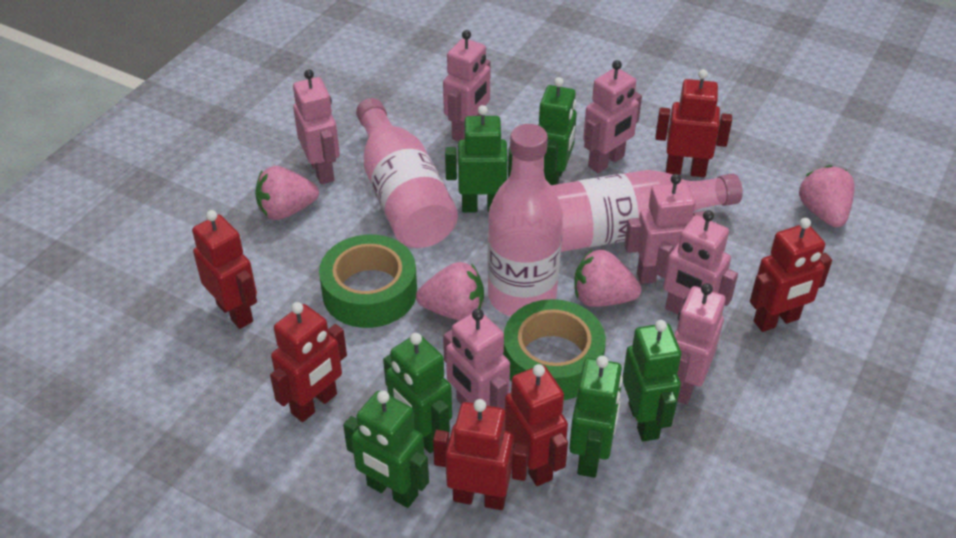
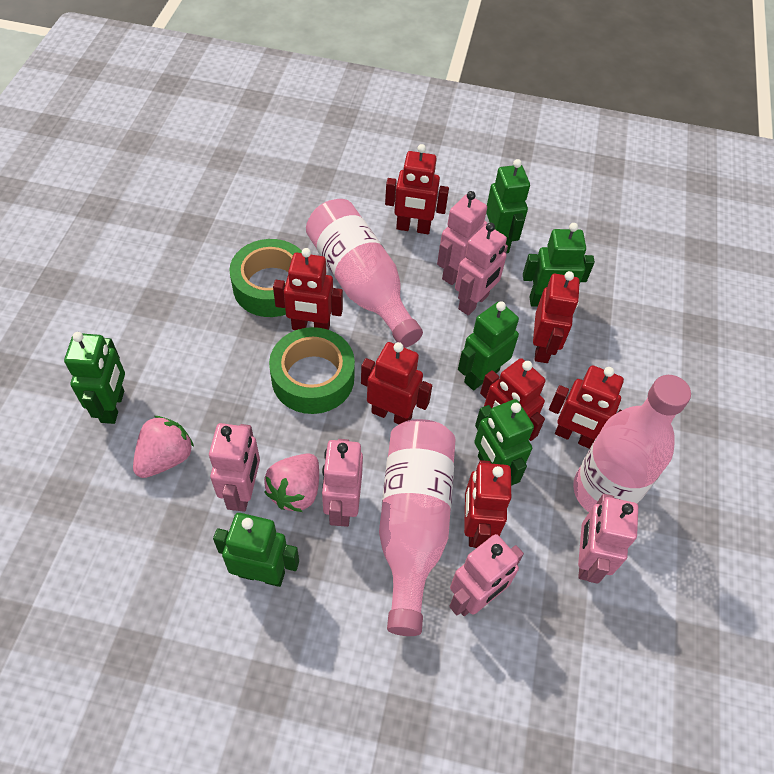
pink robot: 7 -> 6
pink strawberry: 4 -> 2
red robot: 6 -> 7

